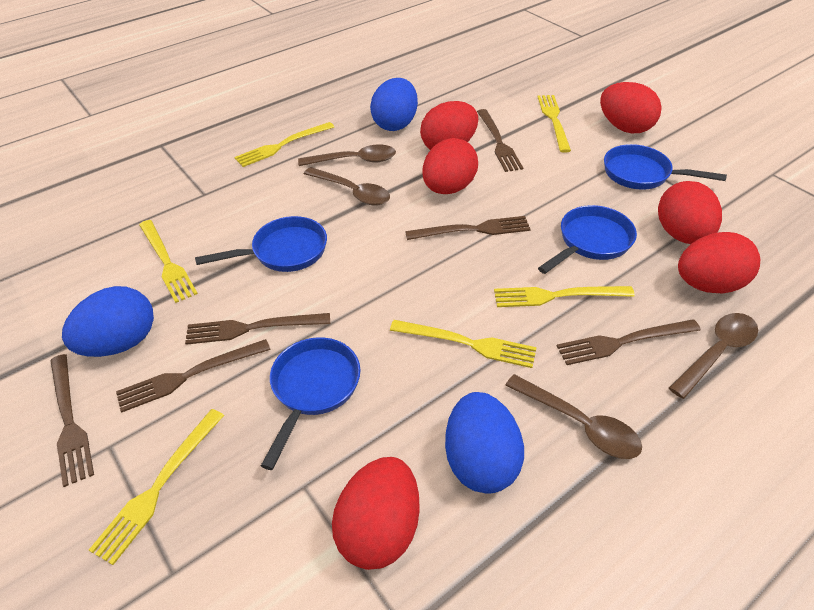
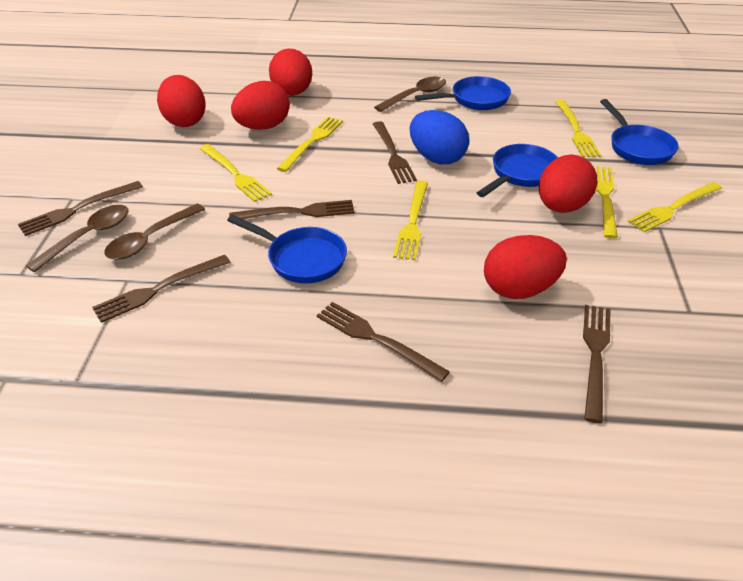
blue egg: 3 -> 1
brown spoon: 4 -> 3
red egg: 6 -> 5

